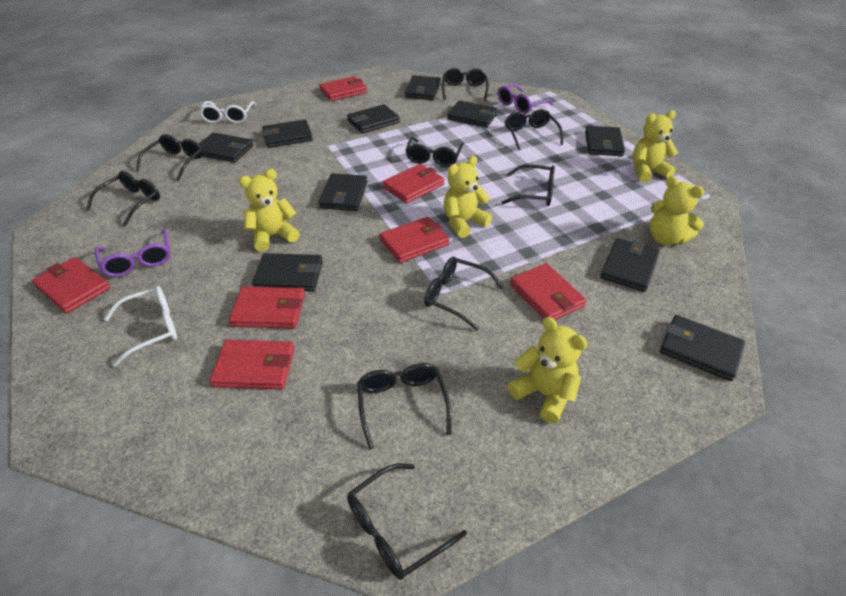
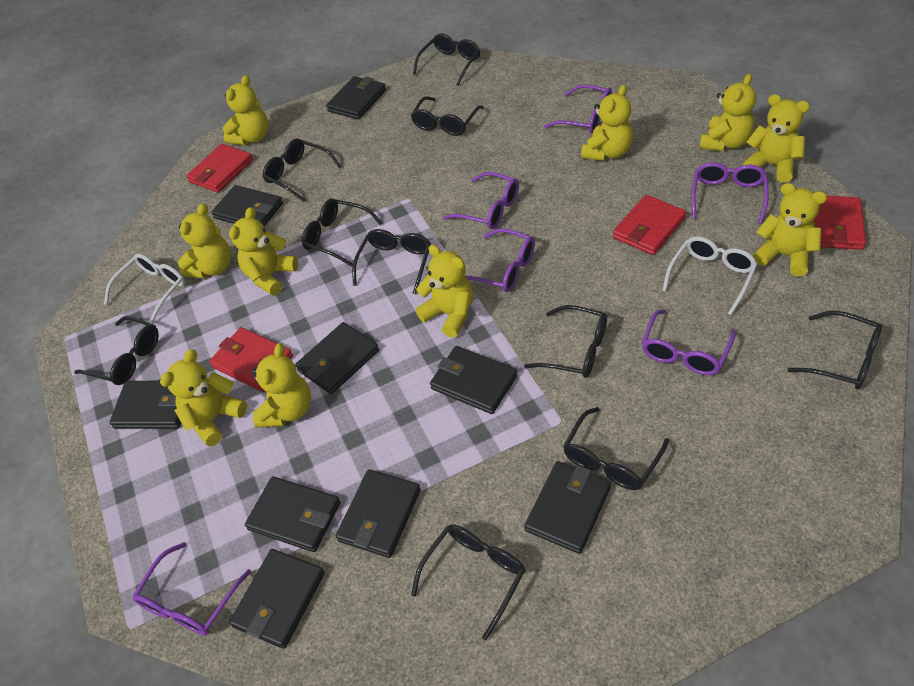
black glasses: 9 -> 10
black wallet: 10 -> 9
purple glasses: 2 -> 6
red wallet: 7 -> 4
yellow teddy bear: 5 -> 10

